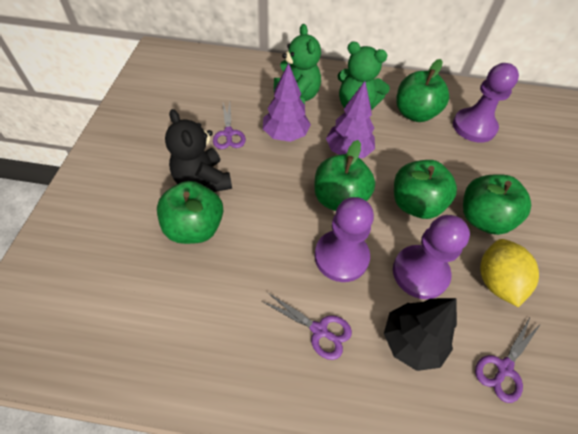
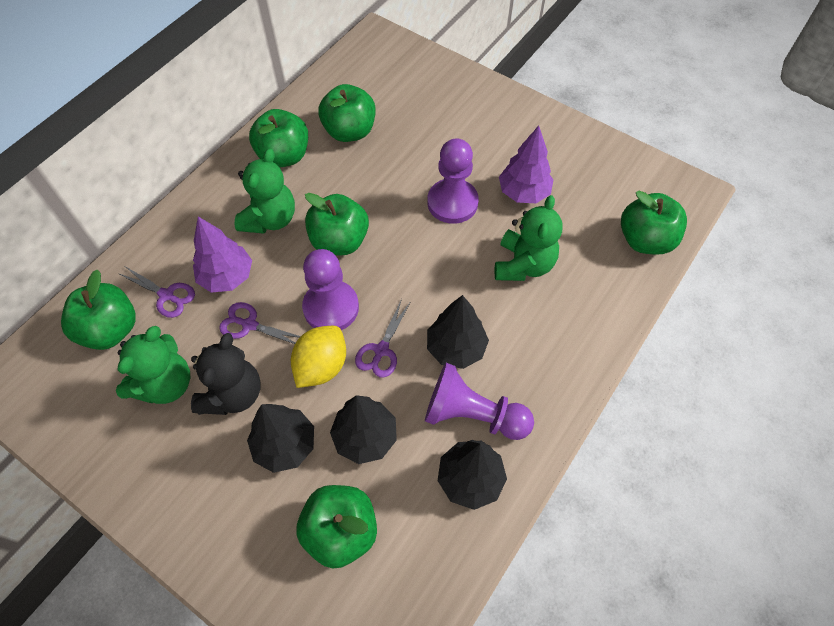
black tree: 1 -> 4
green apple: 5 -> 6
green teddy bear: 2 -> 3

